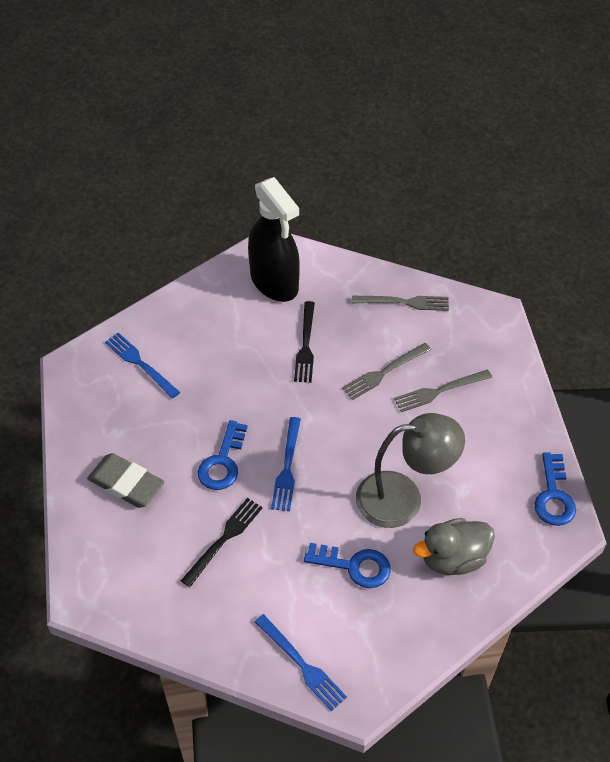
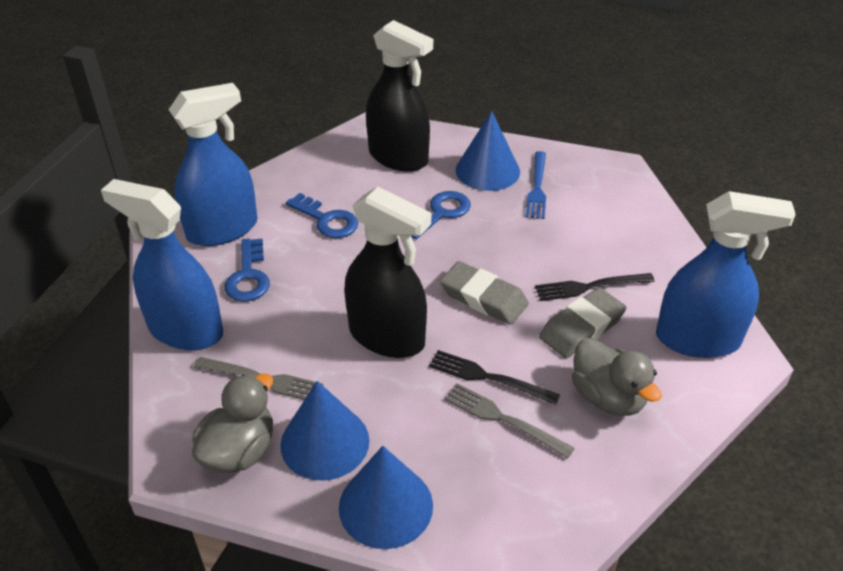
black spray bottle: 1 -> 2
blue cone: 0 -> 3
blue fork: 3 -> 1
blue spray bottle: 0 -> 3
grey duck: 1 -> 2
grey eraser: 1 -> 2
grey fork: 3 -> 2
grey lamp: 1 -> 0

